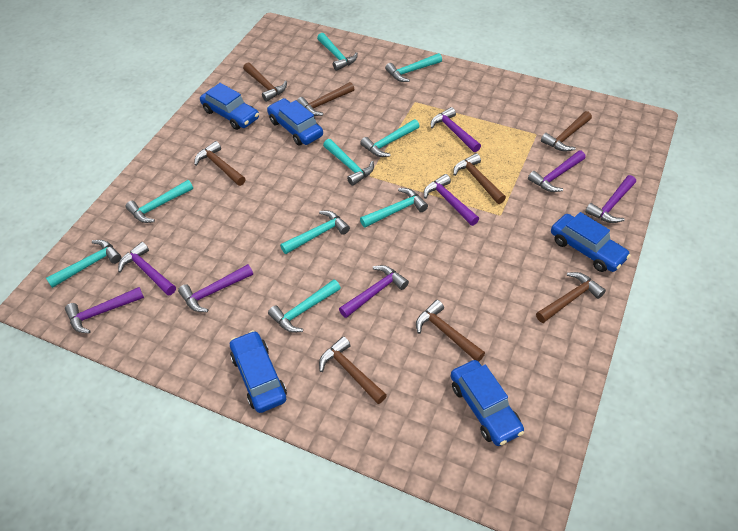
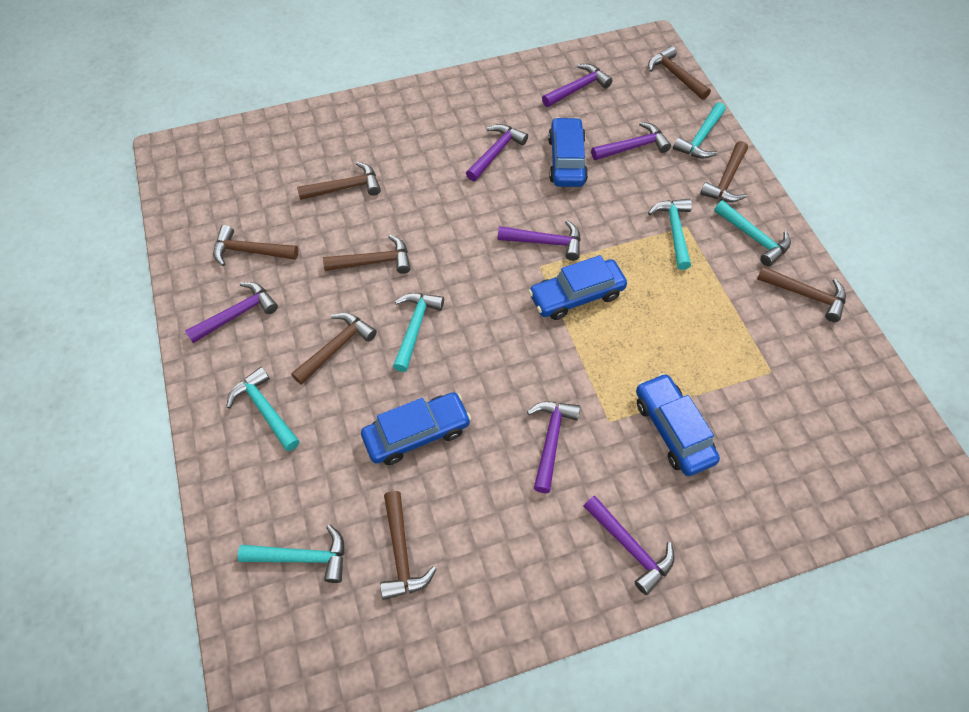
blue car: 5 -> 4
purple hammer: 8 -> 7
turquoise hammer: 9 -> 6

